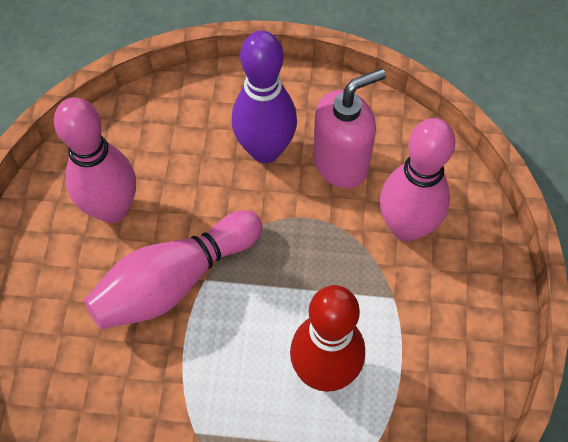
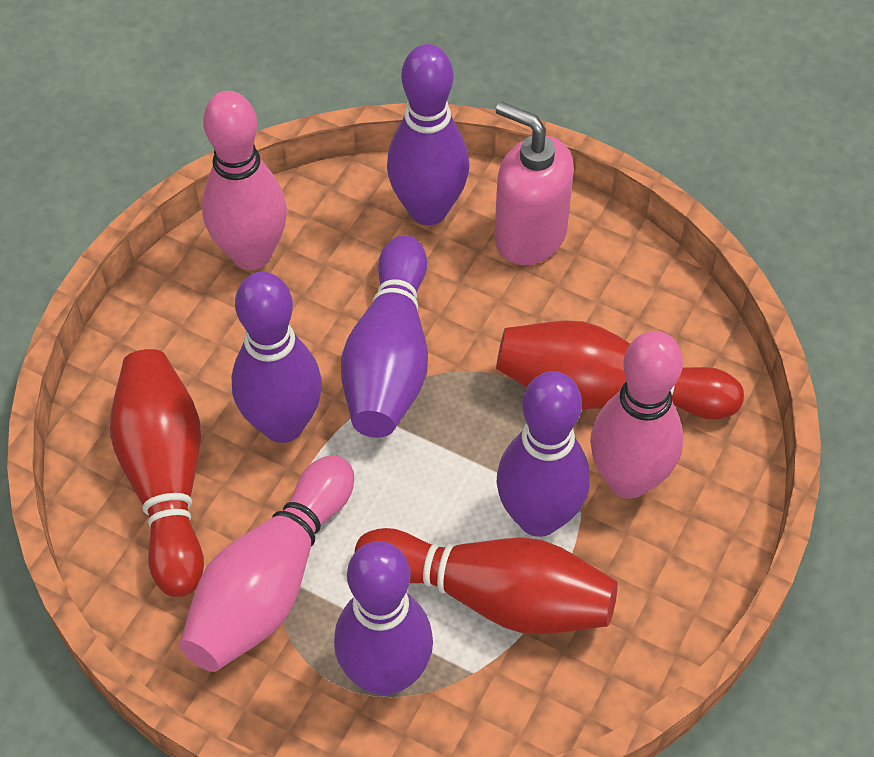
purple bowling pin: 1 -> 5
red bowling pin: 1 -> 3

